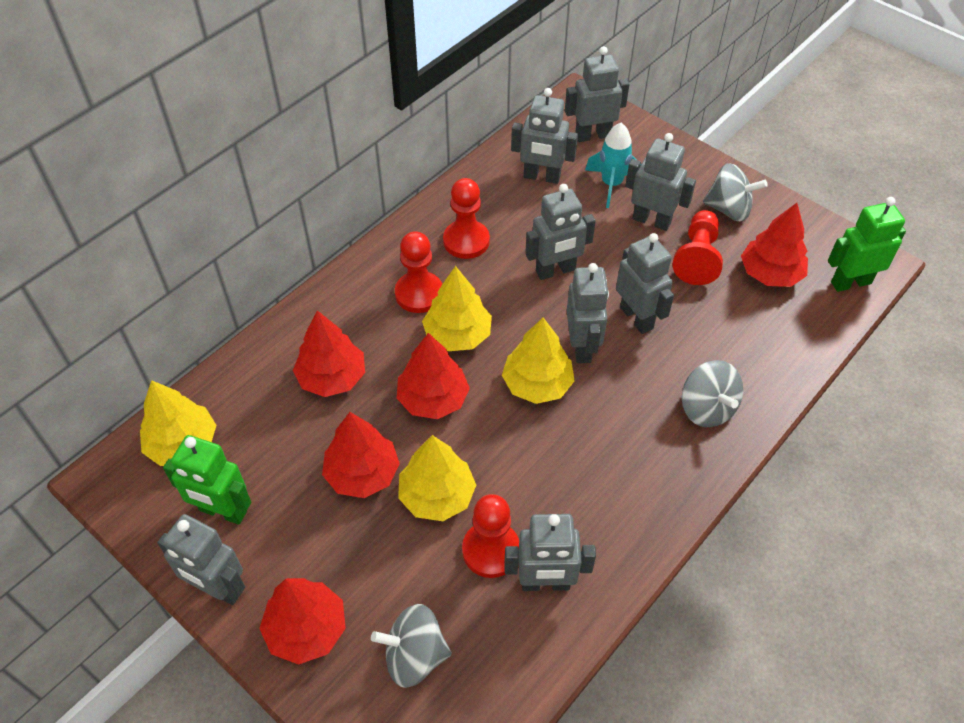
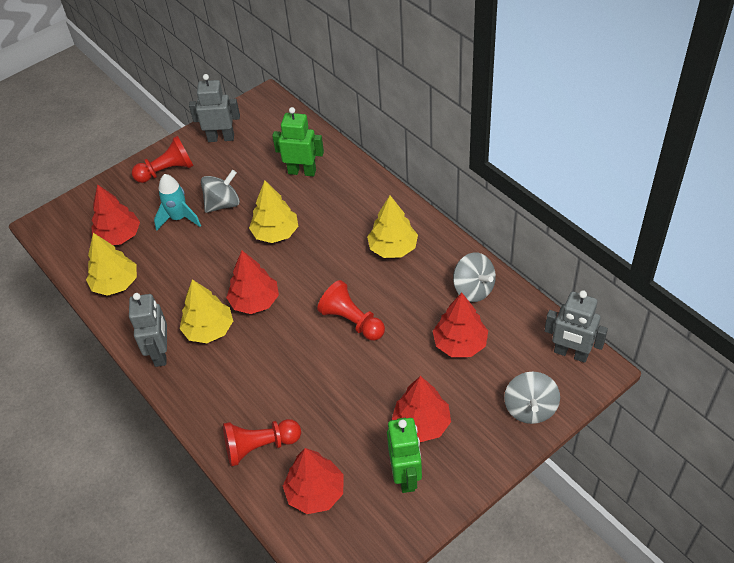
grey robot: 8 -> 3
red pawn: 4 -> 3

